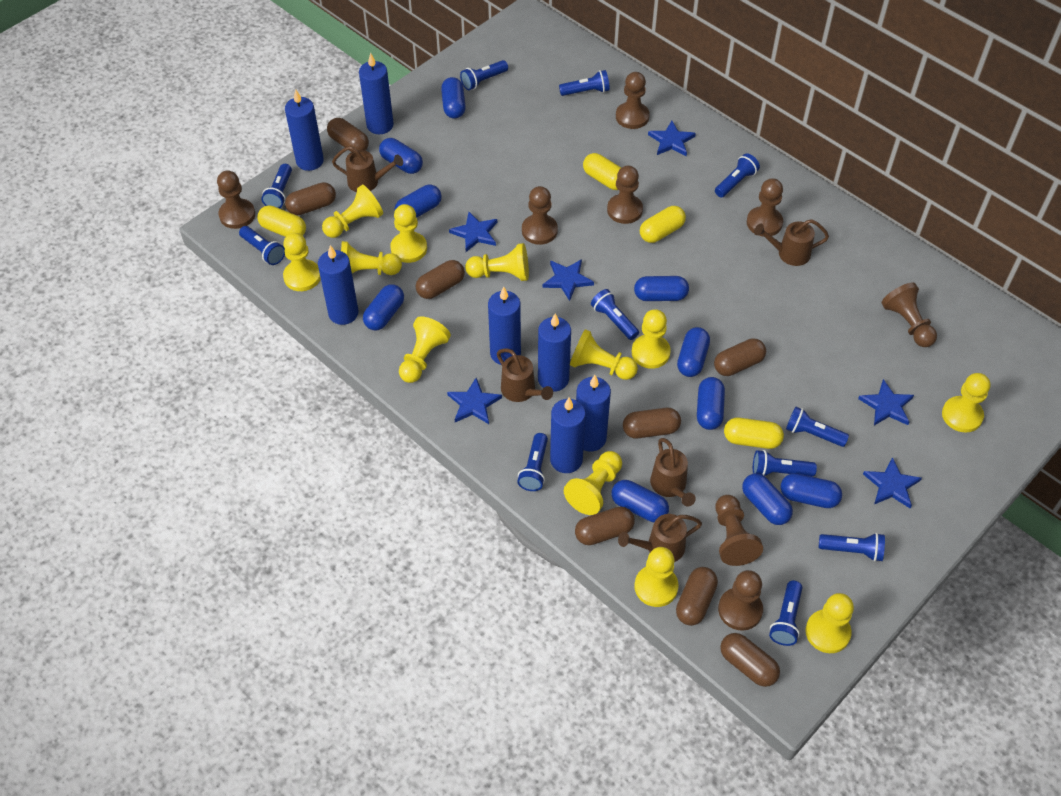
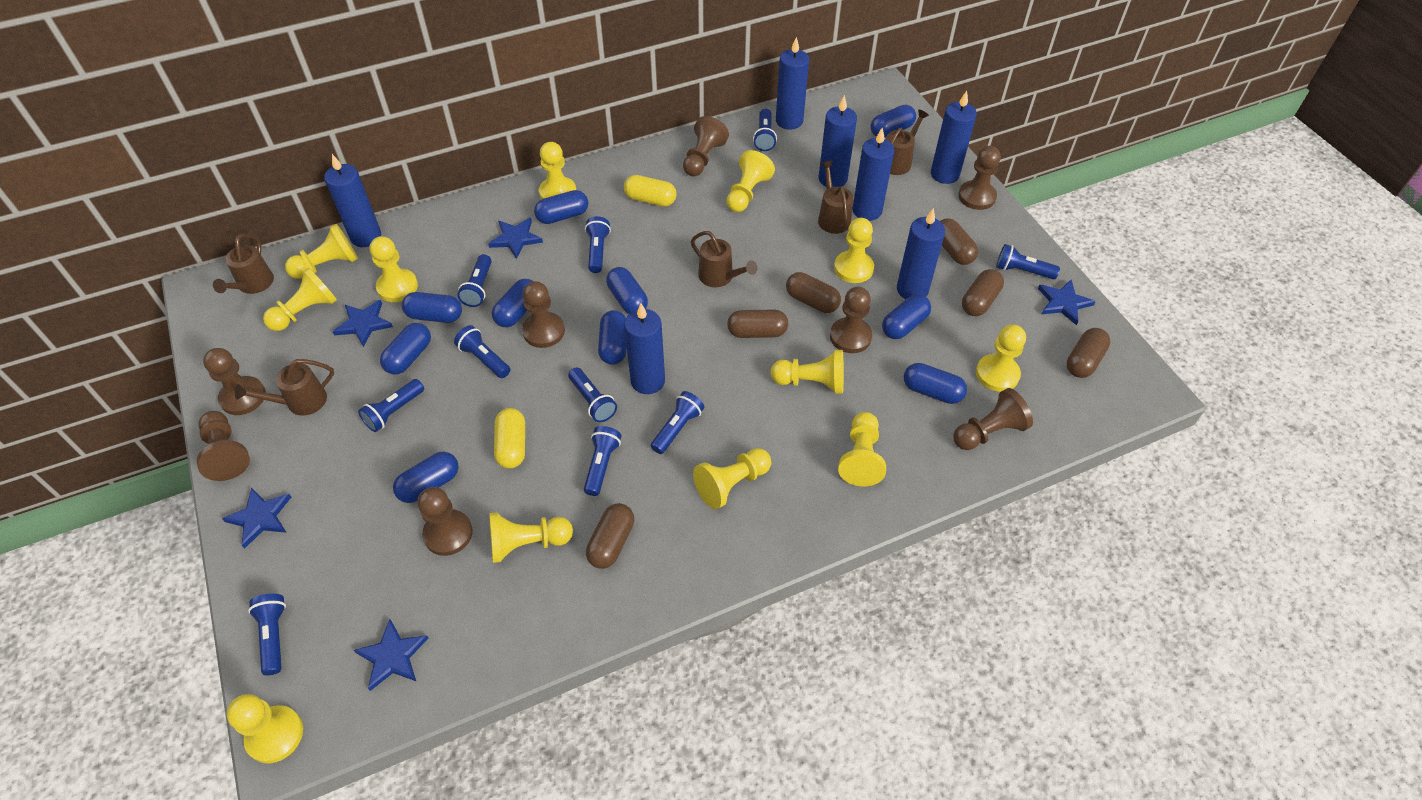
blue flashlight: 11 -> 10
blue star: 6 -> 5
brown capsule: 8 -> 6
yellow capsule: 4 -> 2

